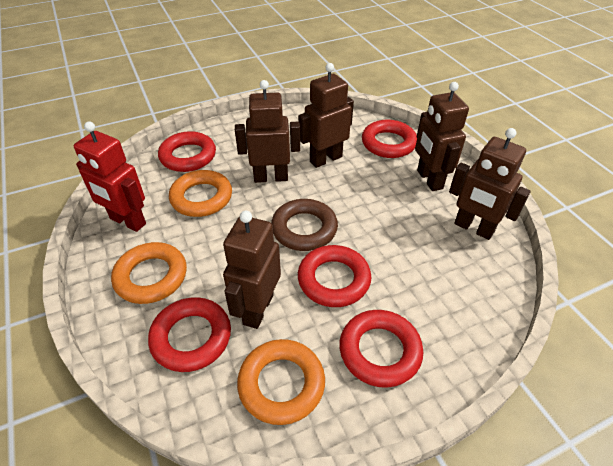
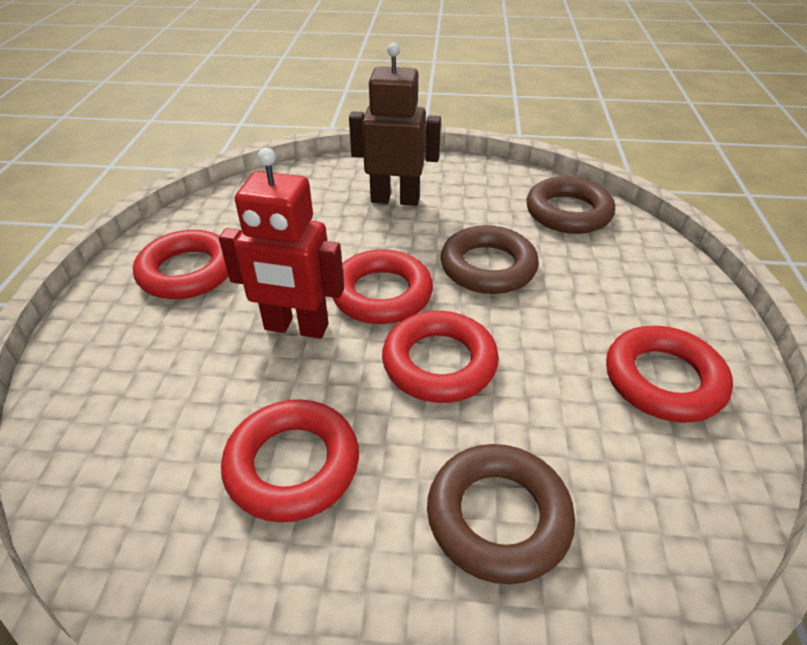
brown ring: 1 -> 3
brown robot: 5 -> 1
orange ring: 3 -> 0

